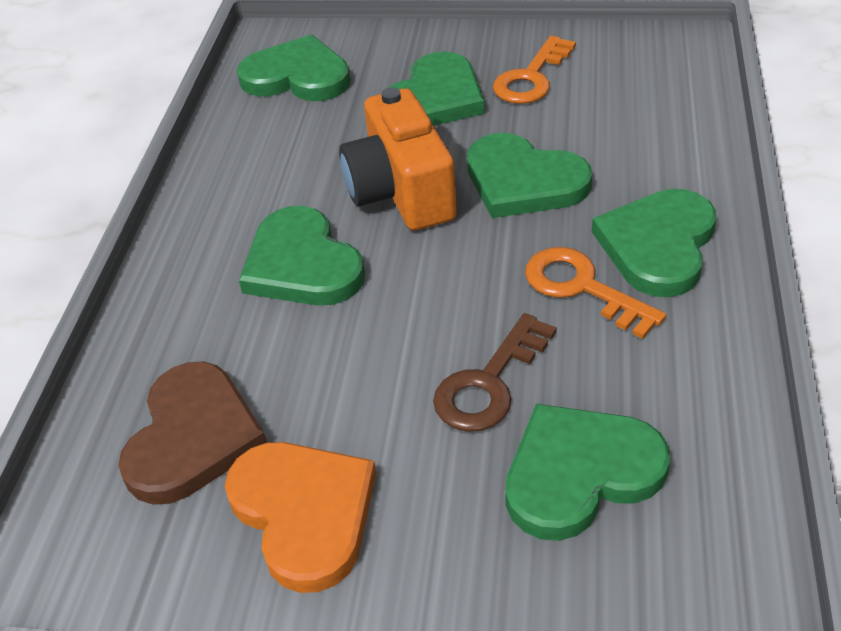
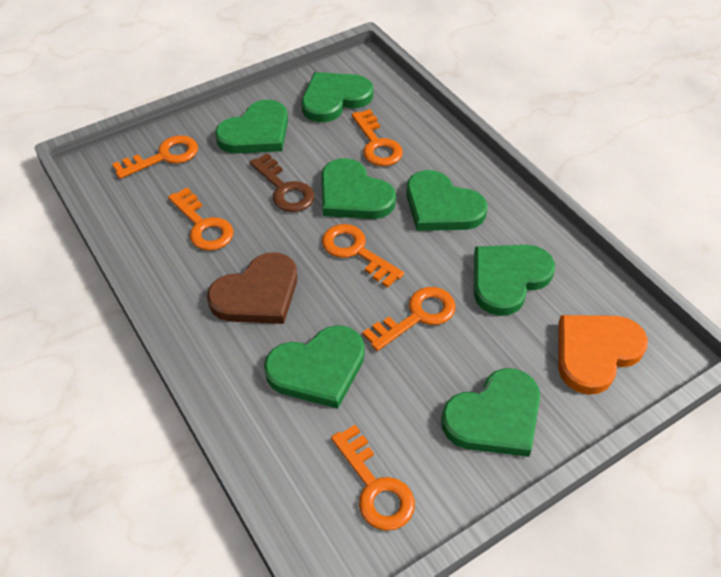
green heart: 6 -> 7
orange camera: 1 -> 0
orange key: 2 -> 6

